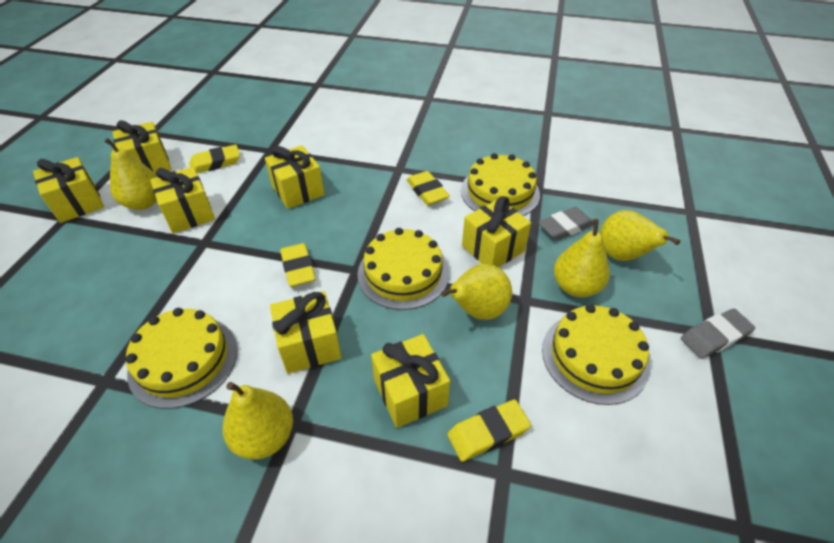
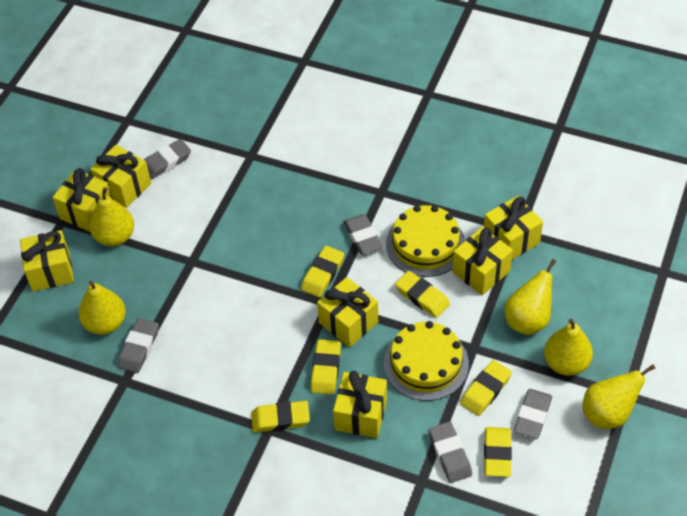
grey eraser: 2 -> 5
yellow cake: 4 -> 2
yellow eraser: 4 -> 6

